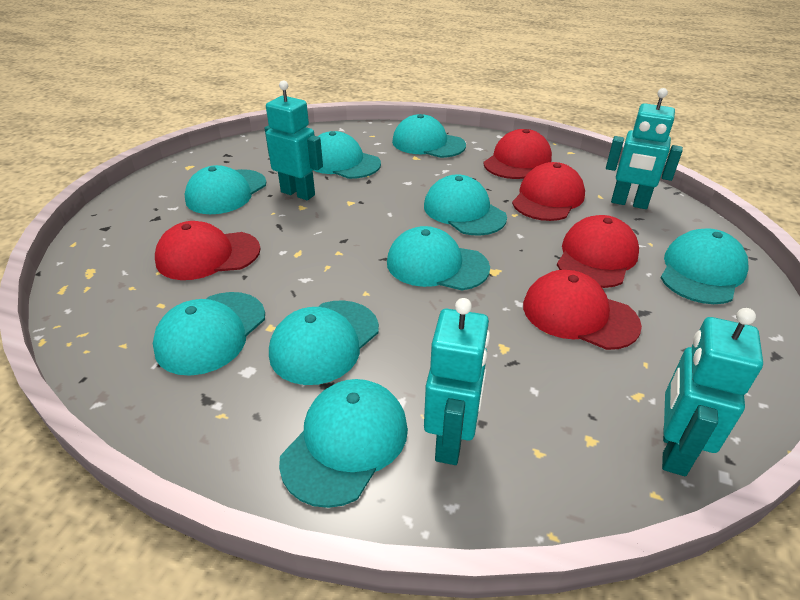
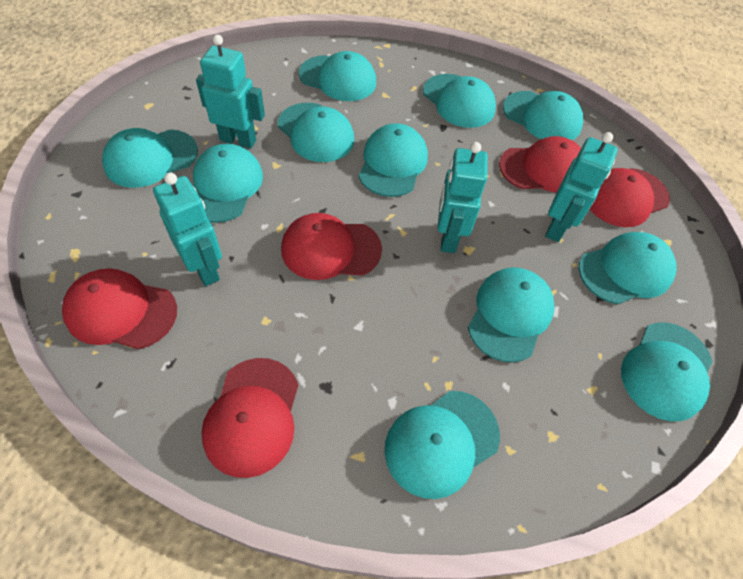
turquoise cap: 9 -> 11

